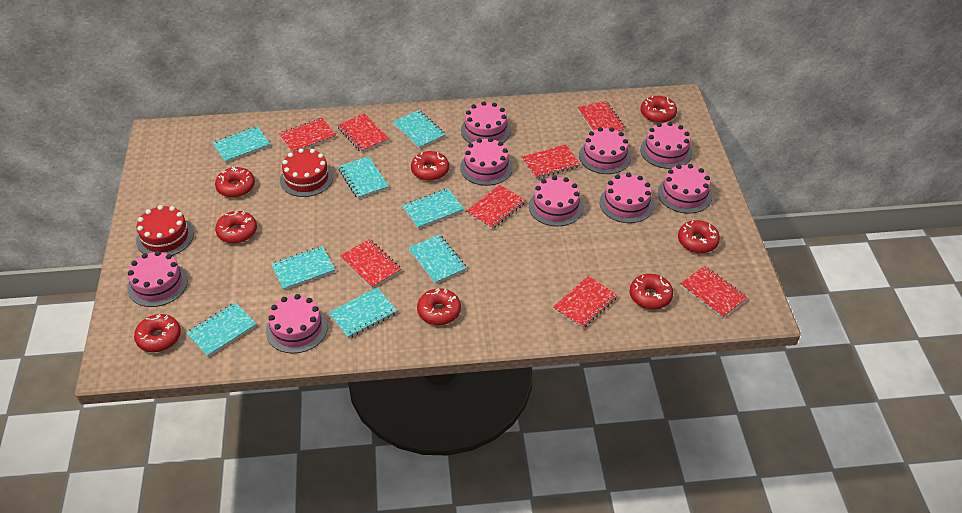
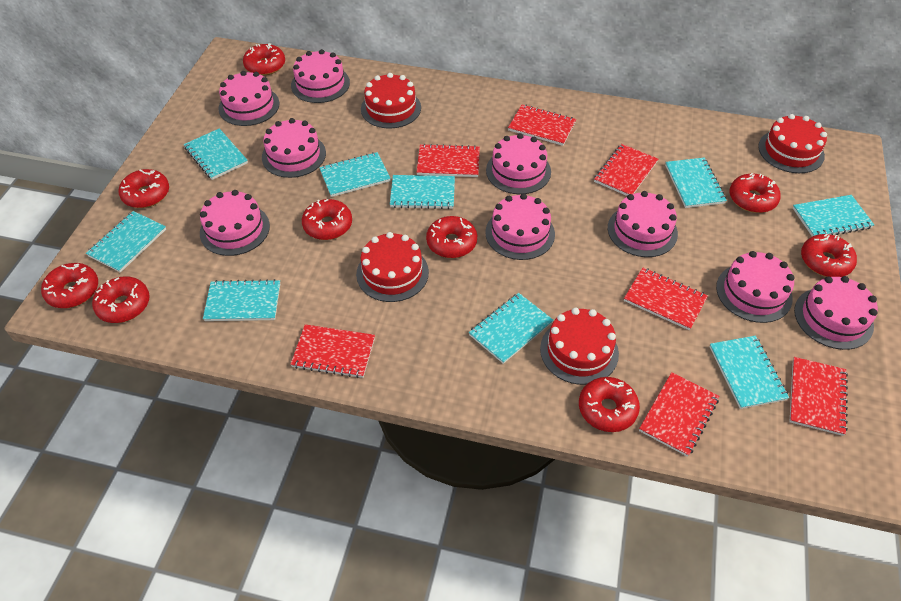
red cake: 2 -> 4
red donut: 8 -> 9
red notebook: 8 -> 7
turquoise notebook: 8 -> 9

